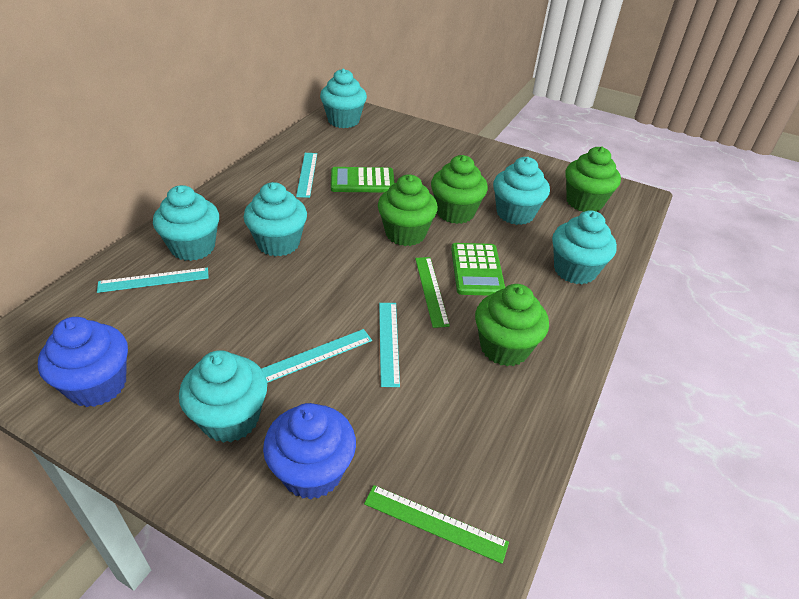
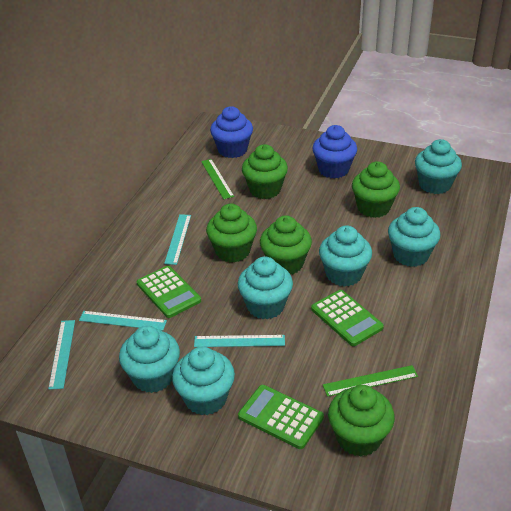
green calculator: 2 -> 3
green cupcake: 4 -> 5

